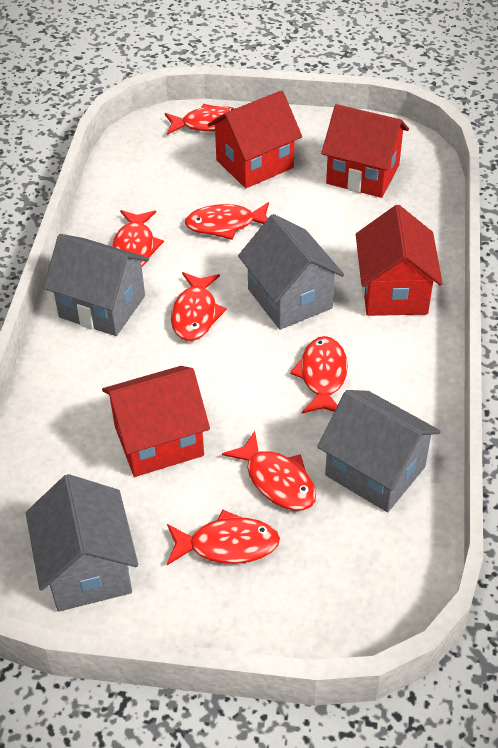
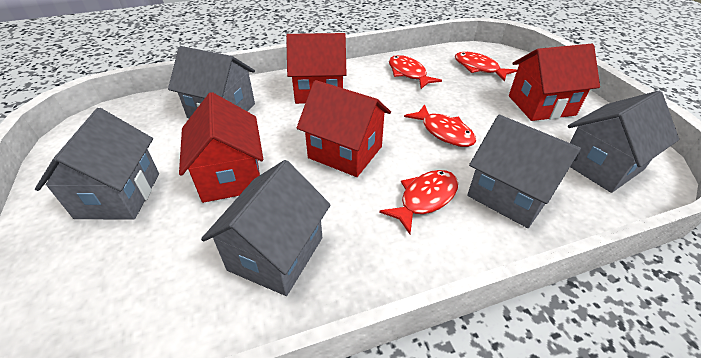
grey house: 4 -> 5
red fish: 7 -> 4

